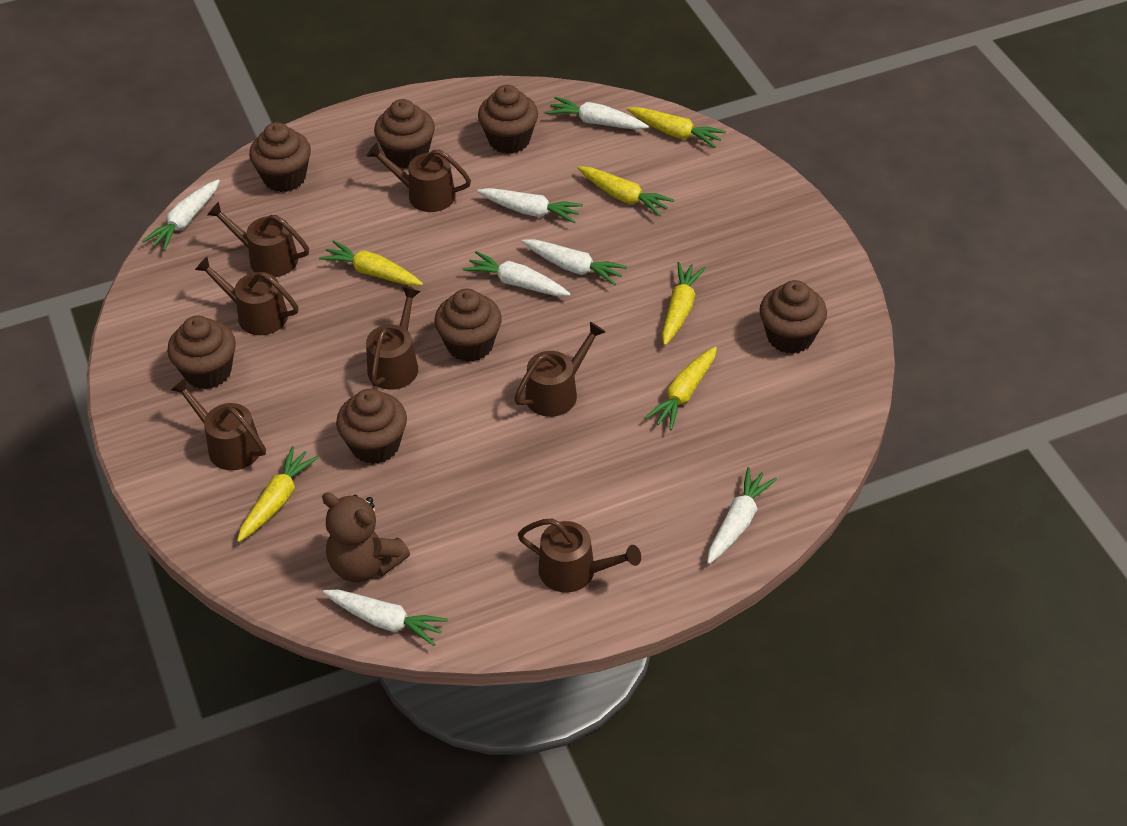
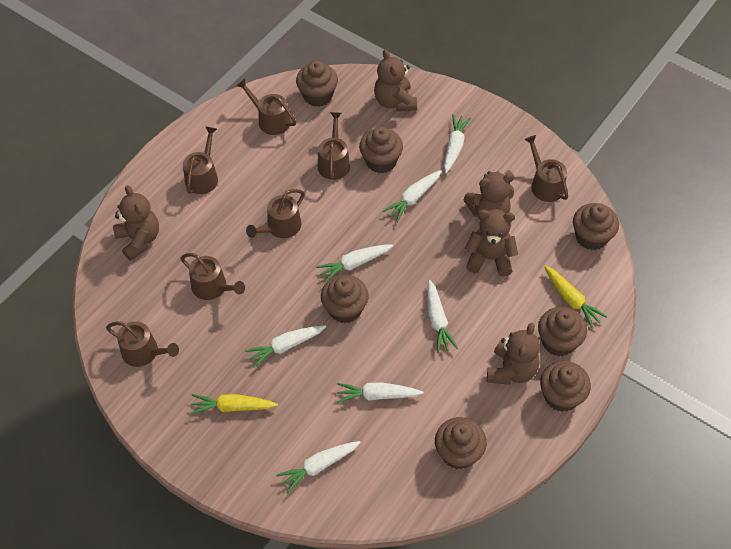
brown teddy bear: 1 -> 5
yellow carrot: 6 -> 2

